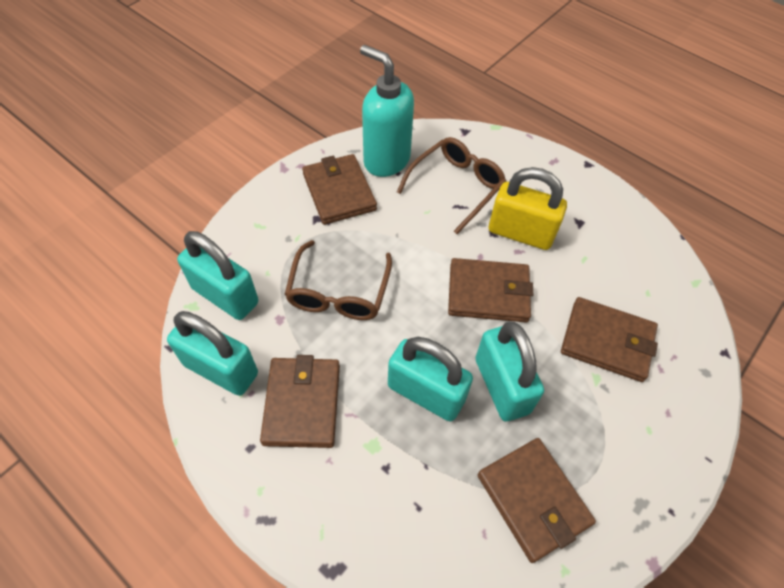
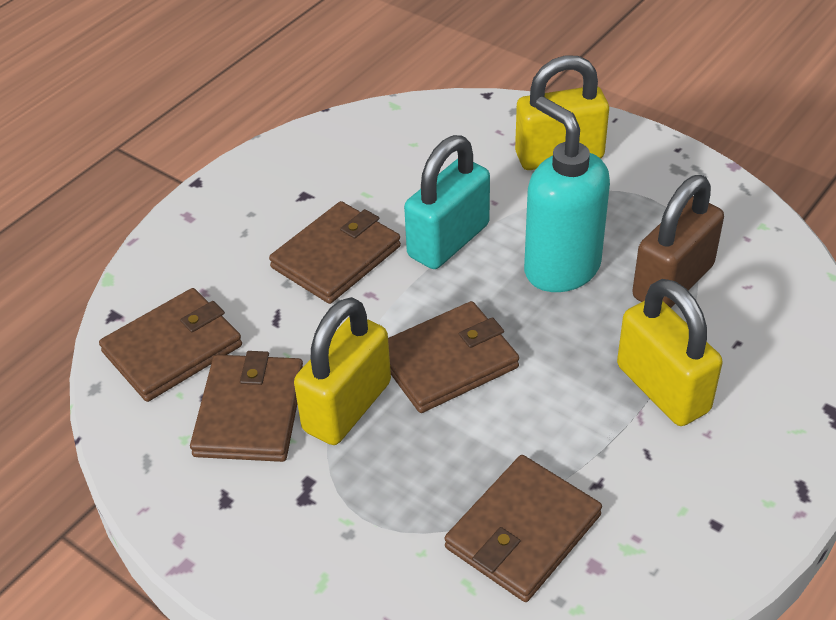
brown glasses: 2 -> 0
brown padlock: 0 -> 1
turquoise padlock: 4 -> 1
yellow padlock: 1 -> 3

